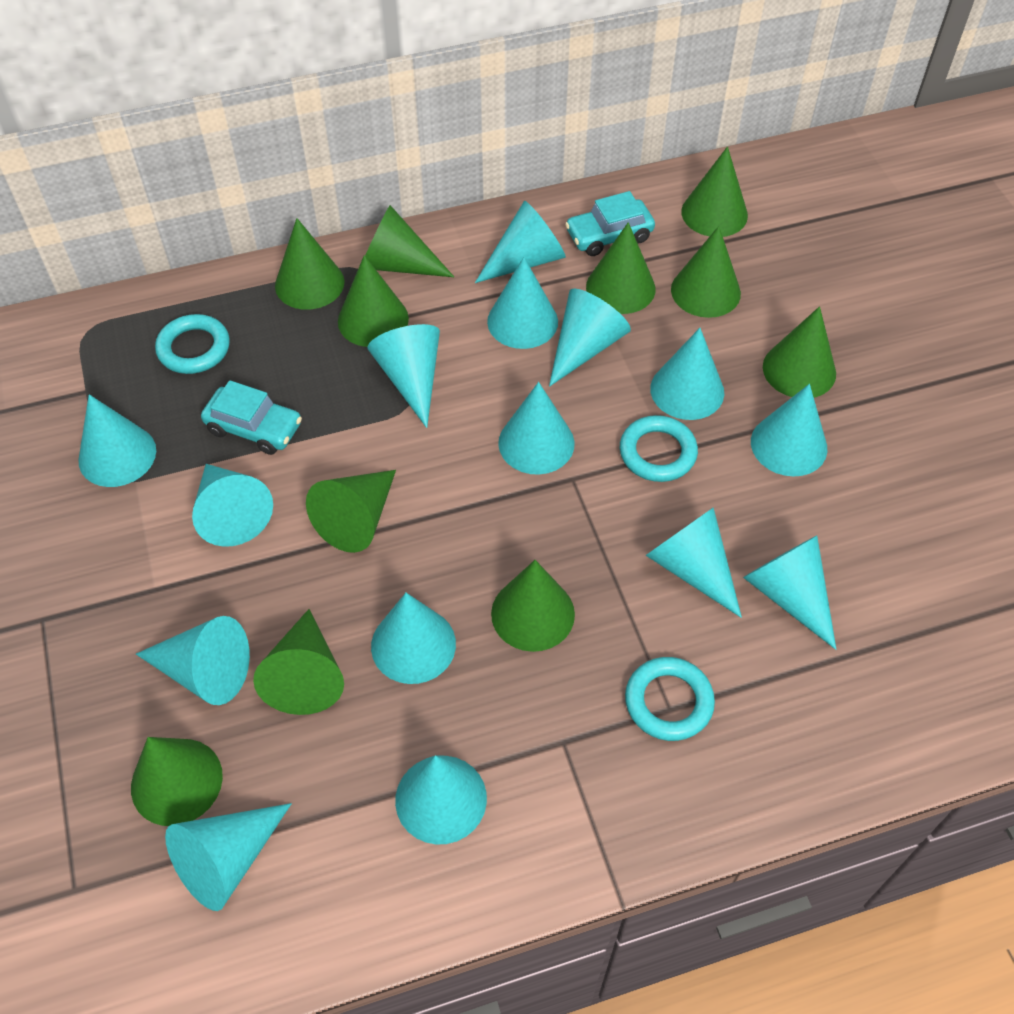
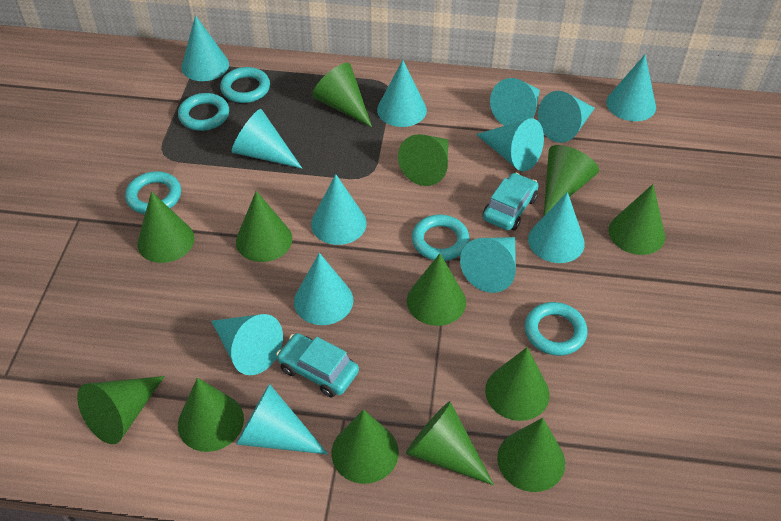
green cone: 11 -> 13
turquoise cone: 15 -> 13
turquoise ring: 3 -> 5

